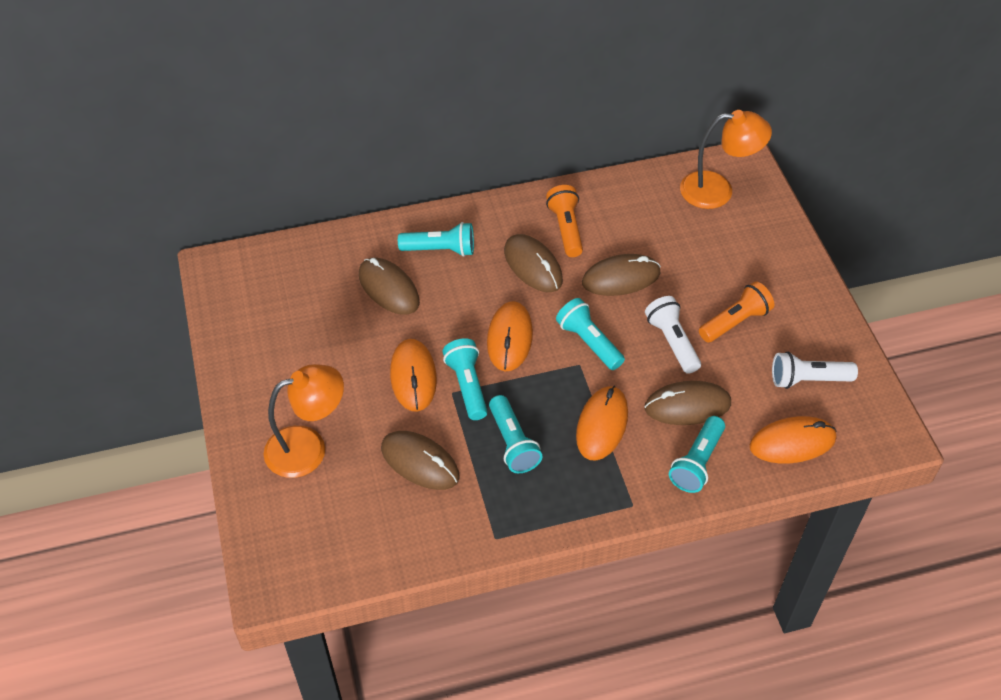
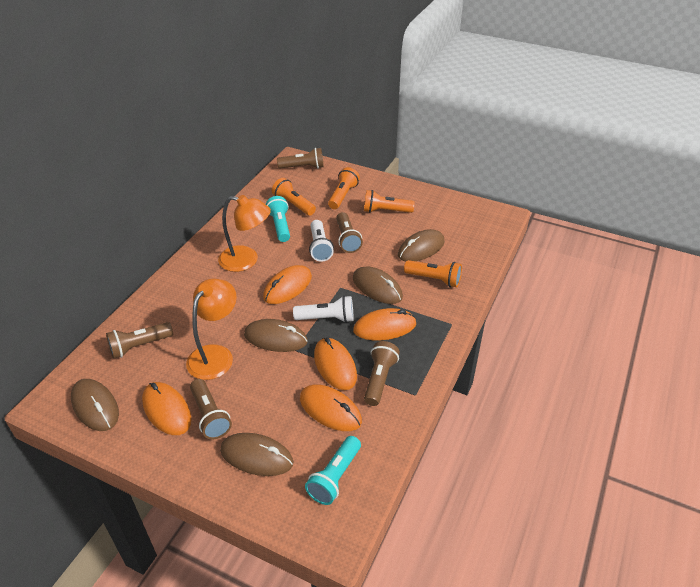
brown flashlight: 0 -> 5
orange flashlight: 2 -> 4
orange mouse: 4 -> 5
turquoise flashlight: 5 -> 2

